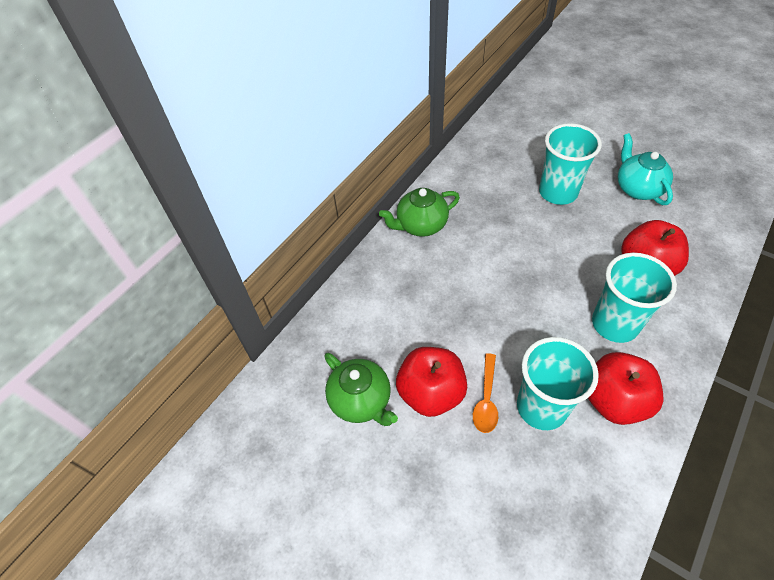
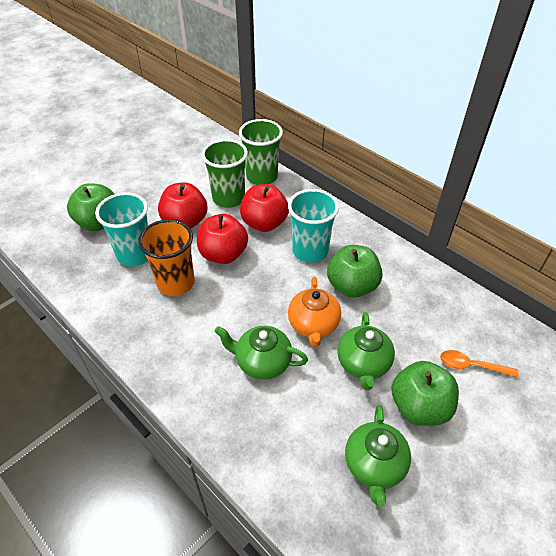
green apple: 0 -> 3
green cup: 0 -> 2
green teapot: 2 -> 3
orange cup: 0 -> 1
orange teapot: 0 -> 1
turquoise cup: 3 -> 2
turquoise teapot: 1 -> 0

